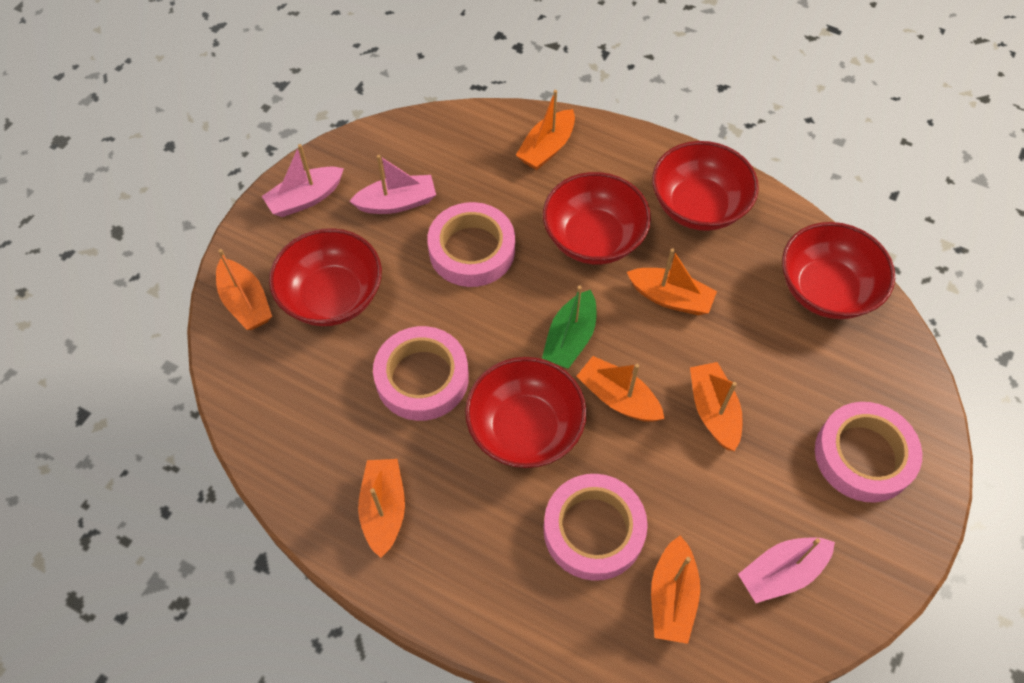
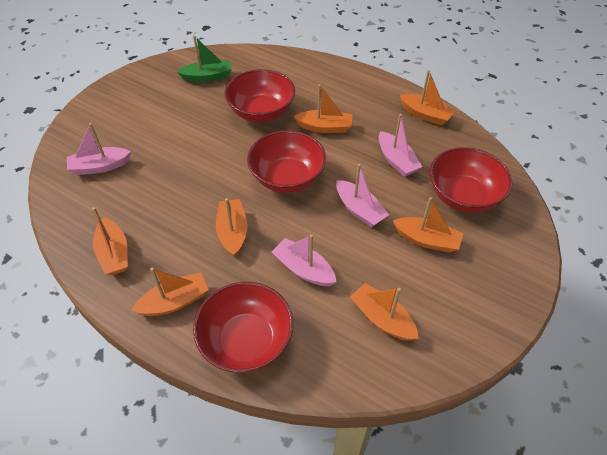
pink boat: 3 -> 4
pink tape: 4 -> 0
red bowl: 5 -> 4

